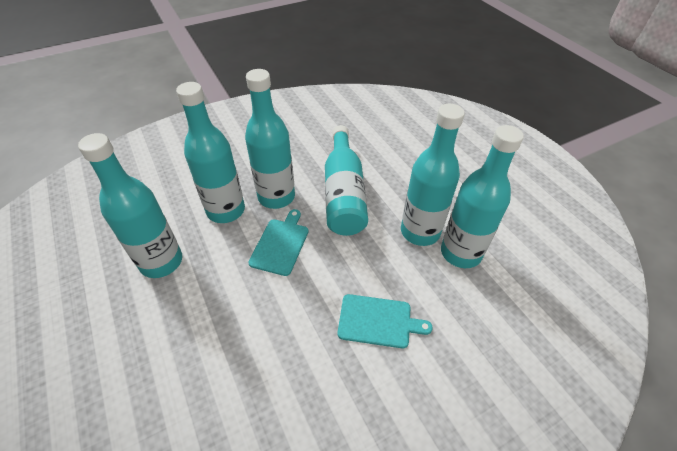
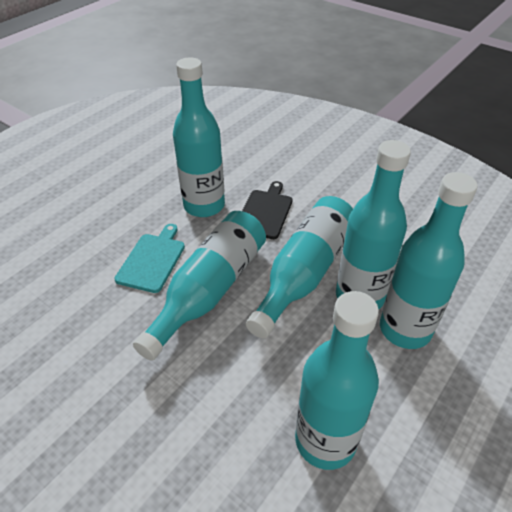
black cutting board: 0 -> 1
turquoise cutting board: 2 -> 1

